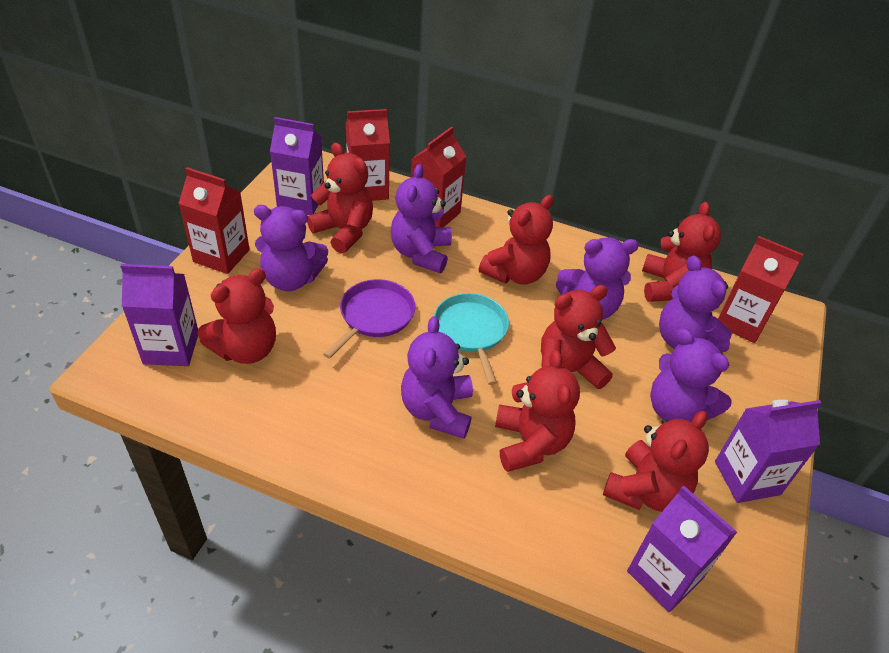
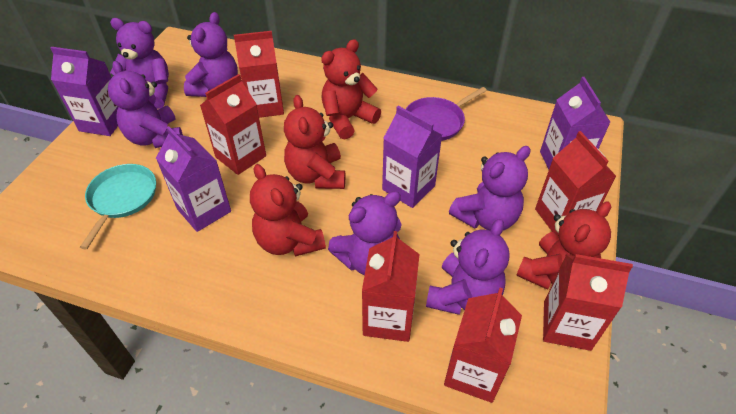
red carton: 4 -> 6
red teddy bear: 7 -> 4

